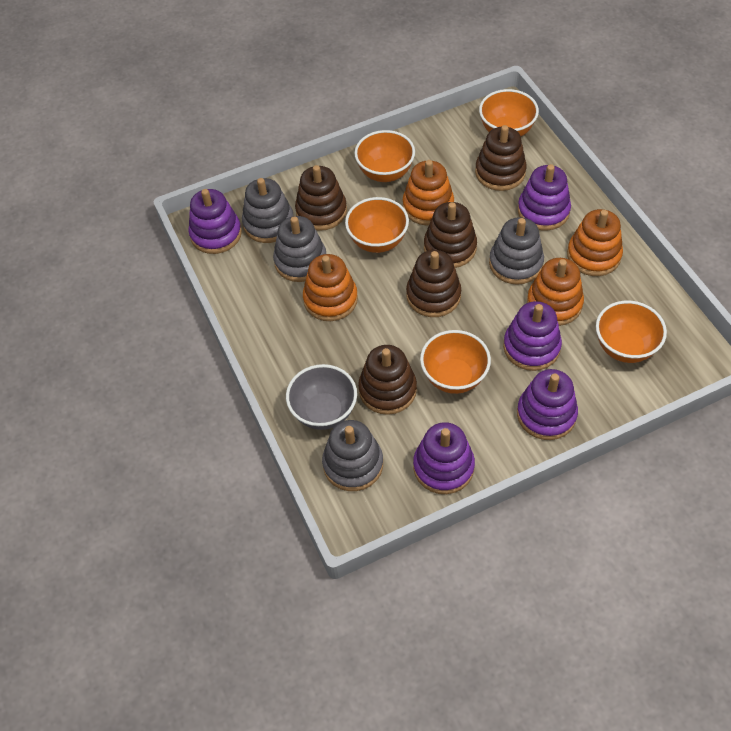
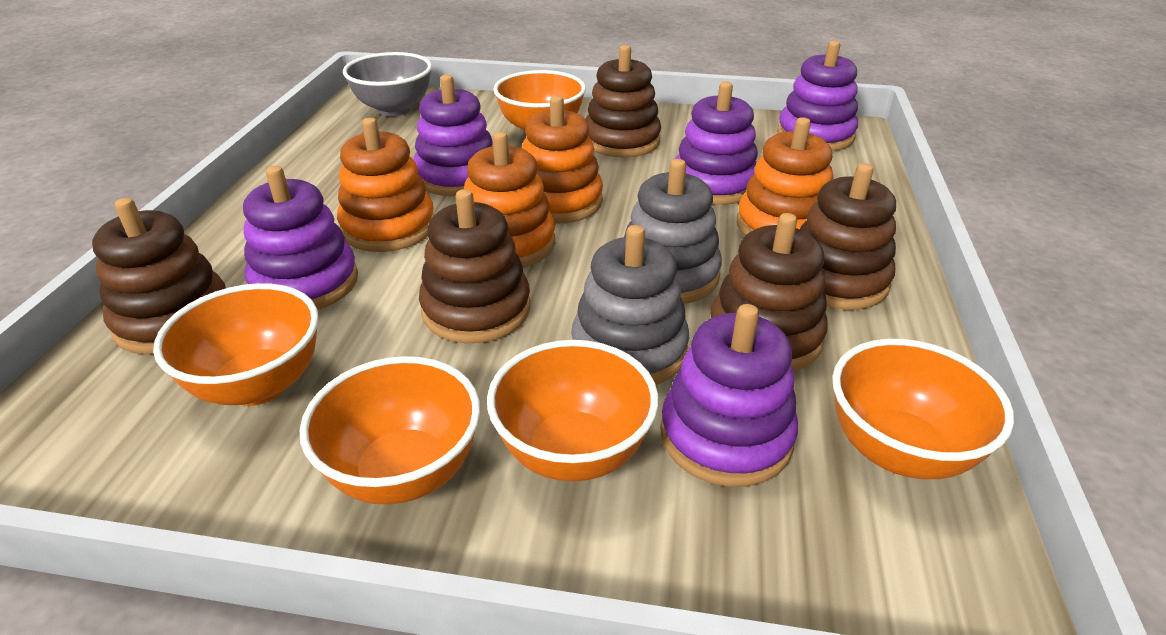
grey stacking toy: 4 -> 2

